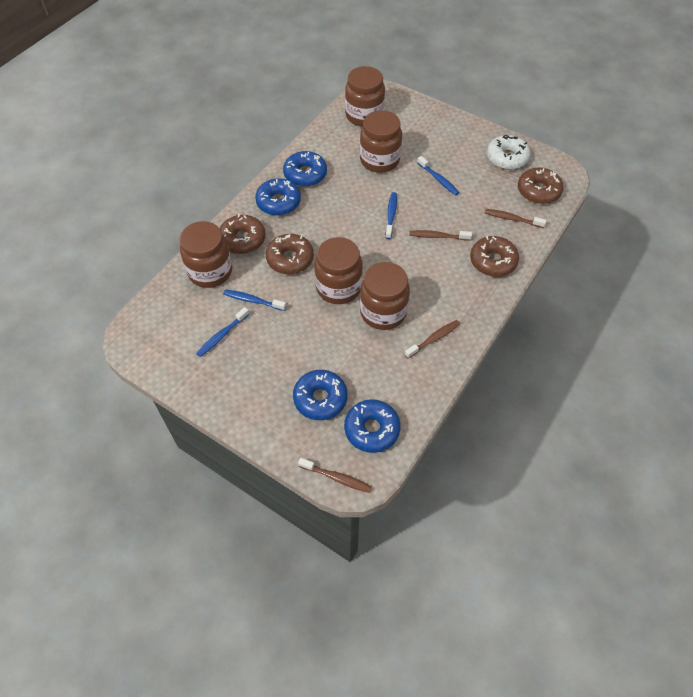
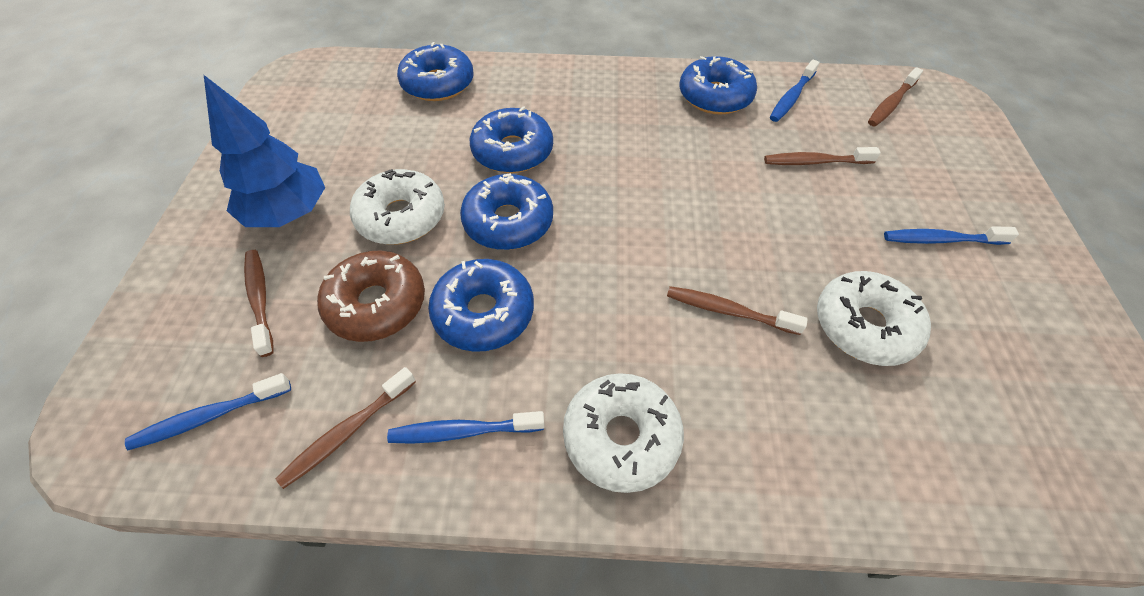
blue donut: 4 -> 5
blue tree: 0 -> 1
brown donut: 4 -> 1
brown jar: 5 -> 0
brown toothbrush: 4 -> 5
white donut: 1 -> 3

